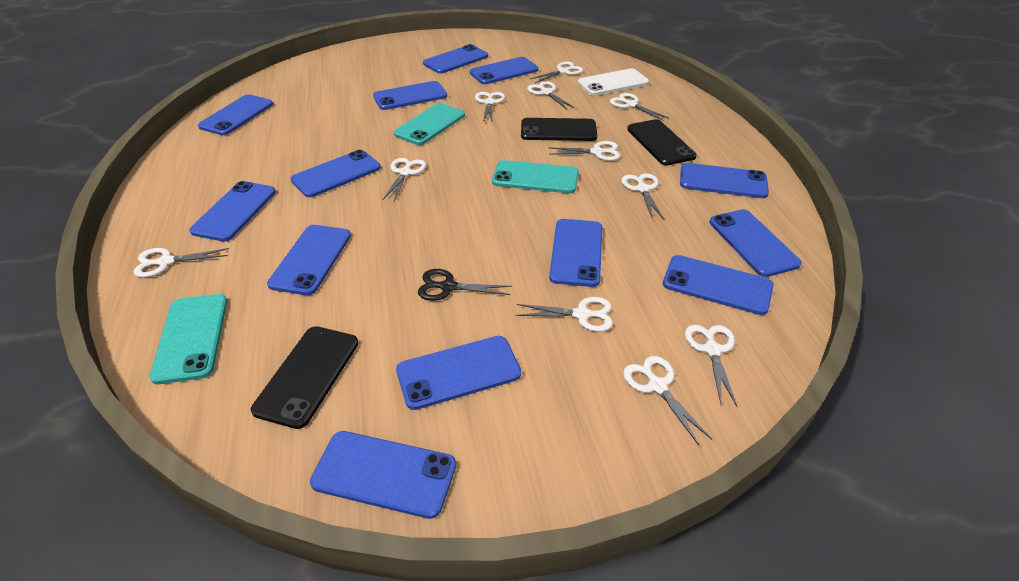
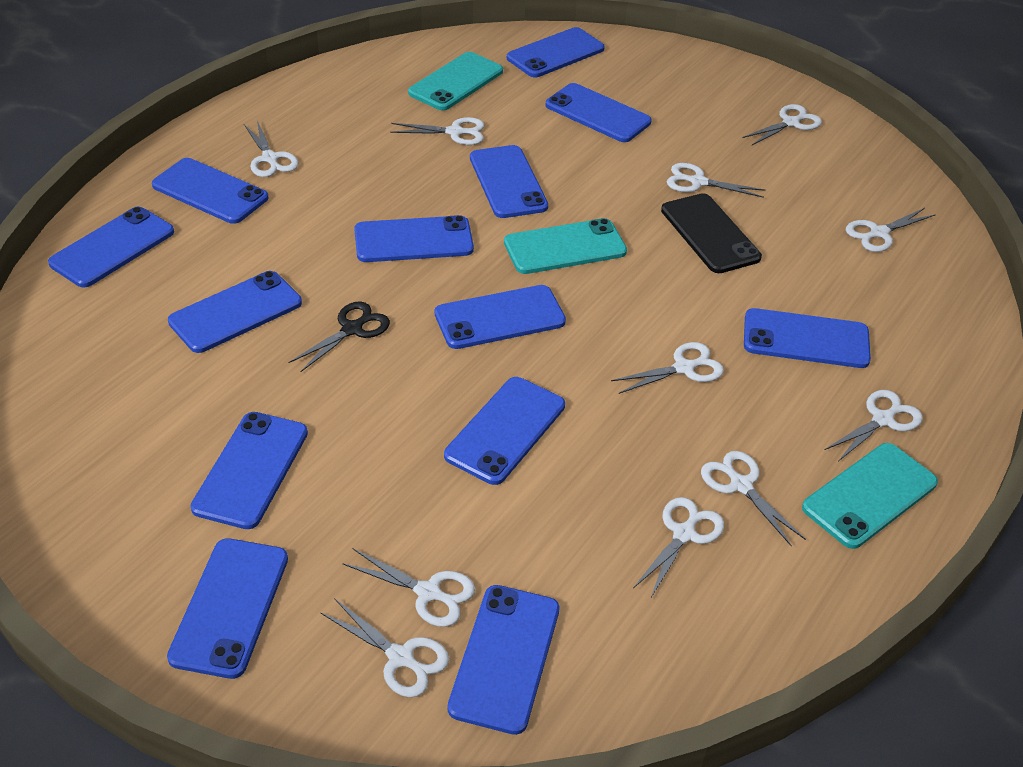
black phone: 3 -> 1
white phone: 1 -> 0

